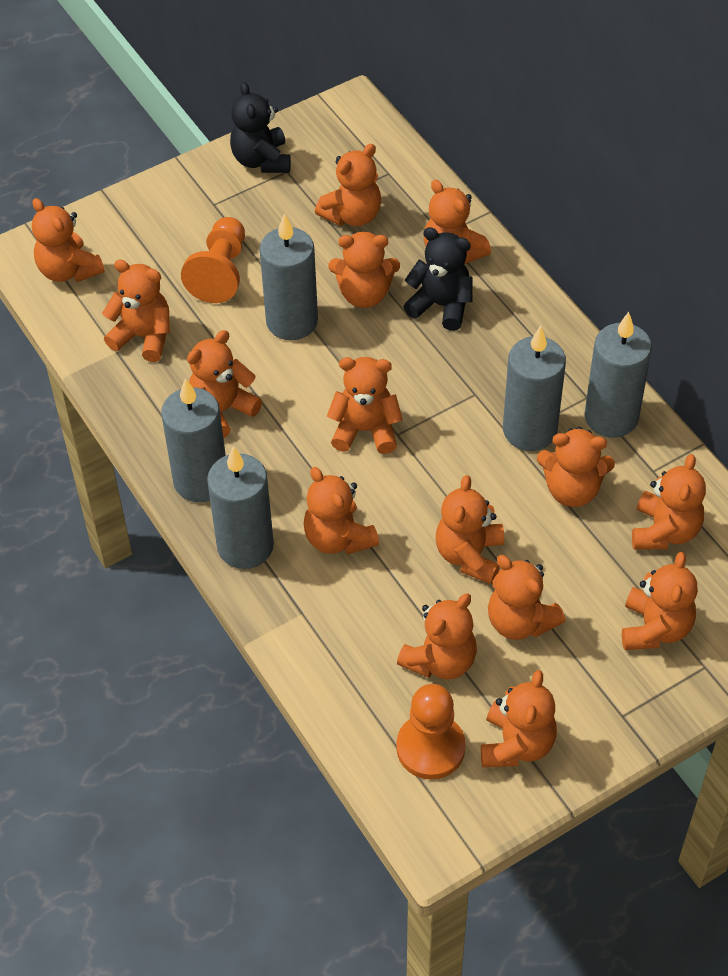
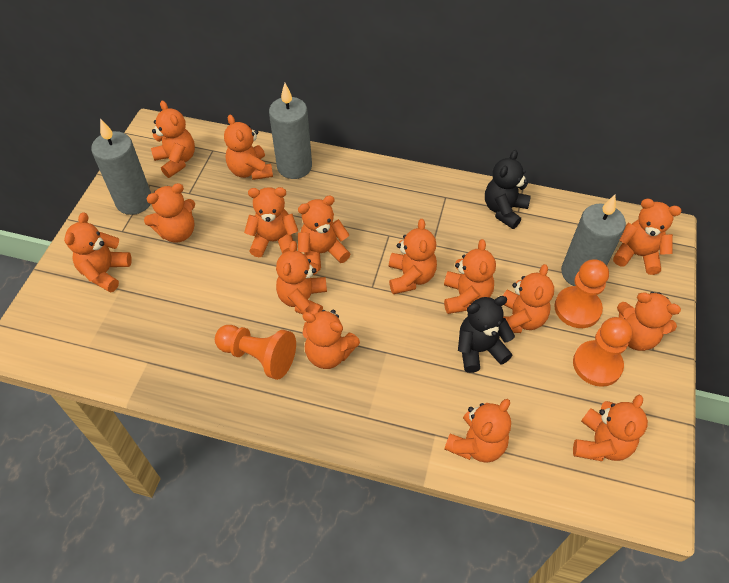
grey candle: 5 -> 3
orange pawn: 2 -> 3

